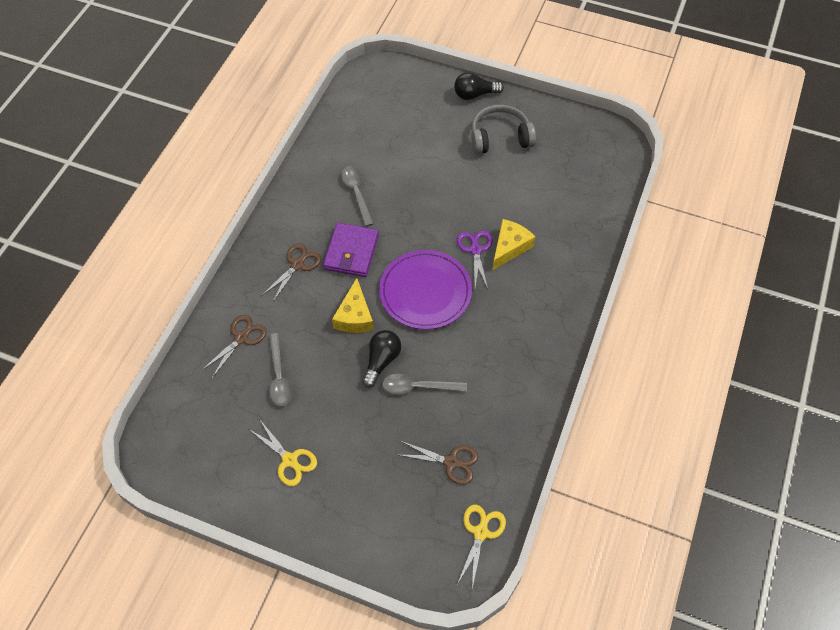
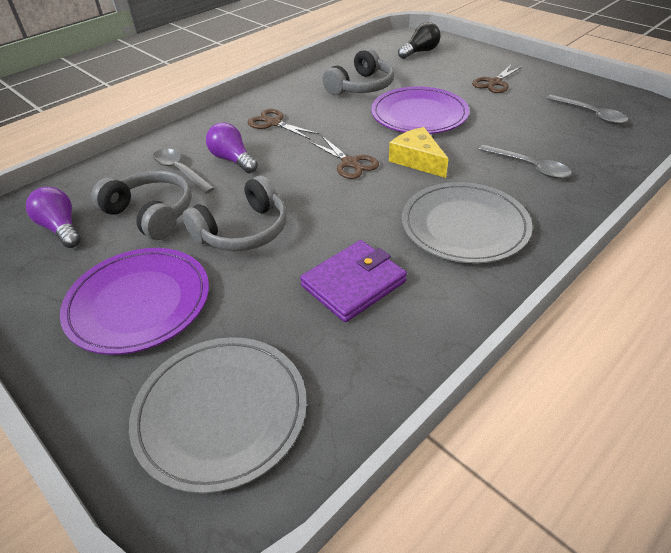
black light bulb: 2 -> 1
grey headphones: 1 -> 3
grey plate: 0 -> 2
purple light bulb: 0 -> 2
purple plate: 1 -> 2
purple scissors: 1 -> 0
yellow cheese: 2 -> 1
yellow scissors: 2 -> 0

